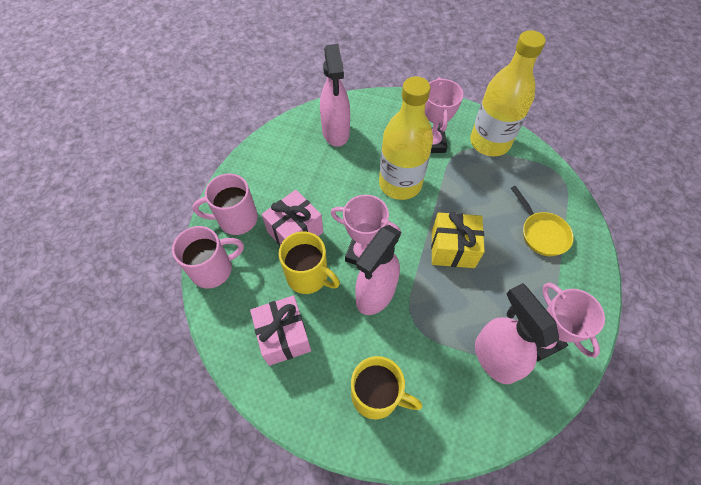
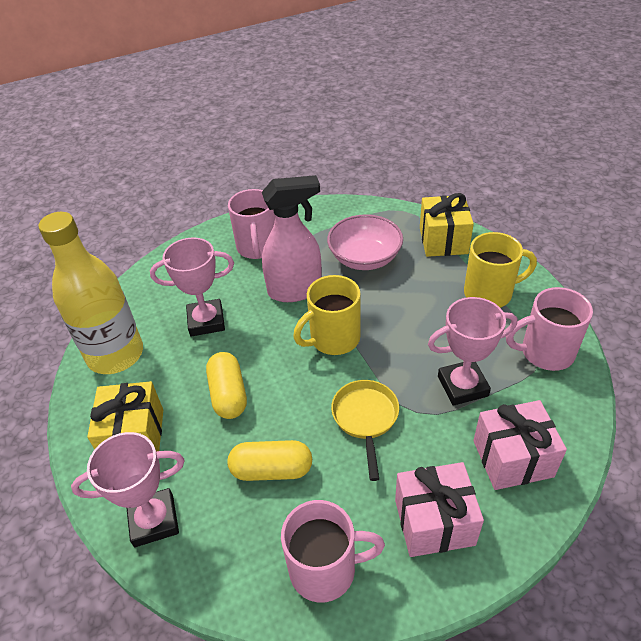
pink bowl: 0 -> 1
pink mug: 2 -> 3
pink spray bottle: 3 -> 1
yellow bottle: 2 -> 1
yellow capsule: 0 -> 2
yellow gift: 1 -> 2

